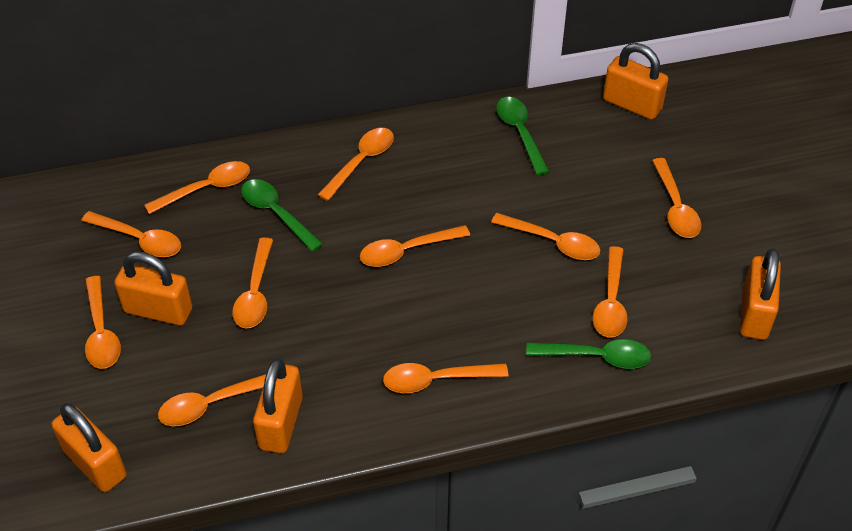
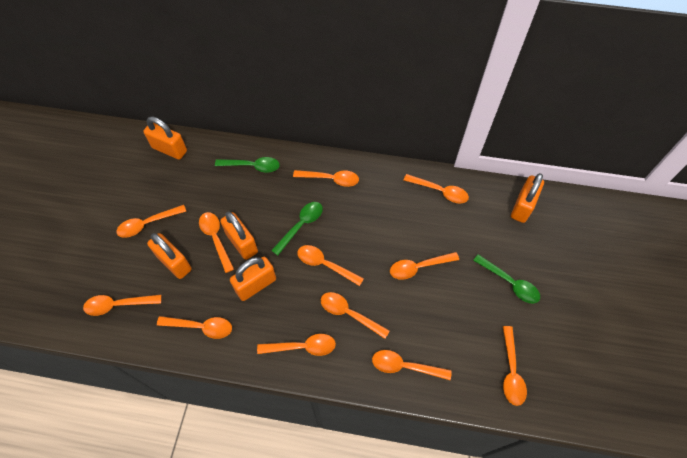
orange spoon: 11 -> 12

